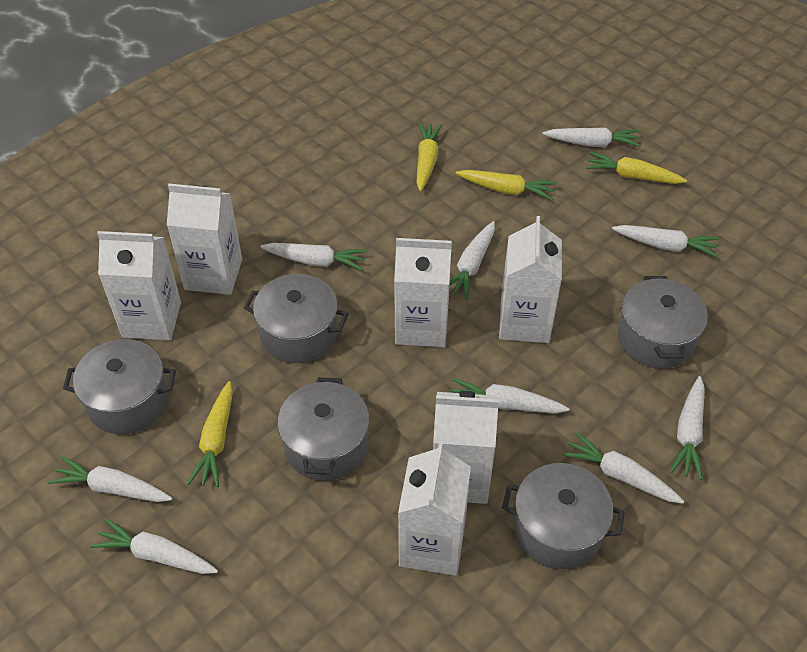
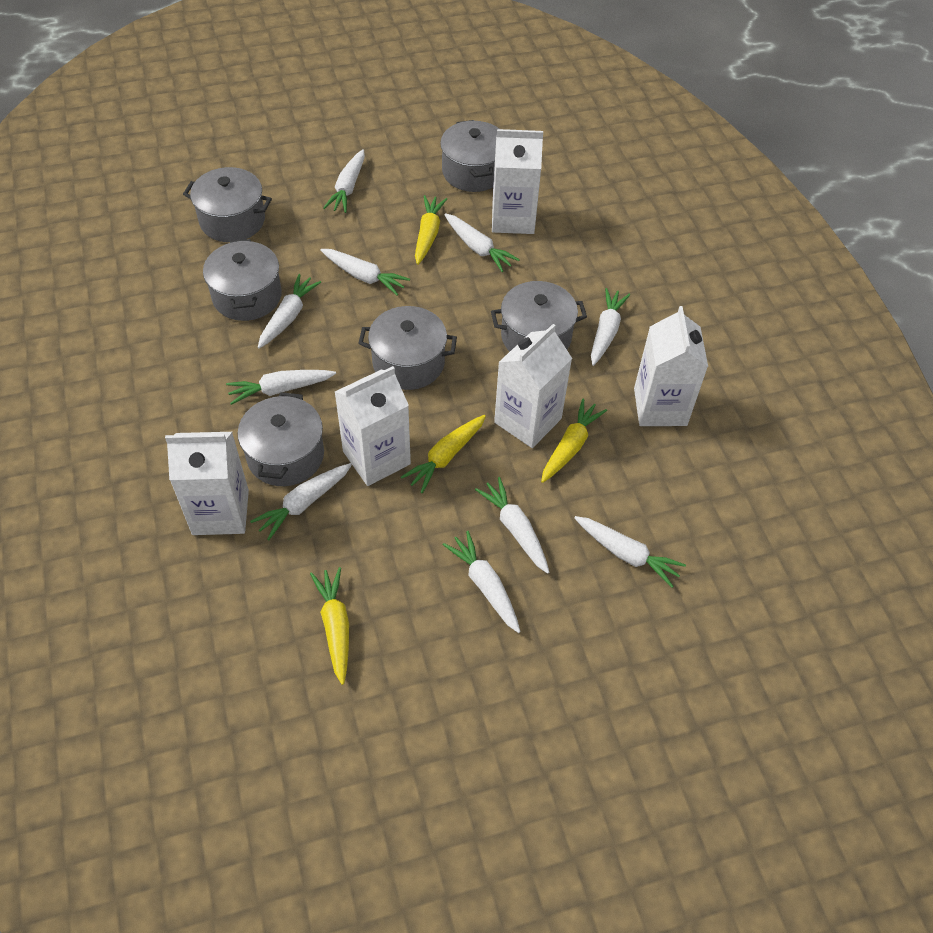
grey pot: 5 -> 6
white carrot: 9 -> 10
white carton: 6 -> 5

